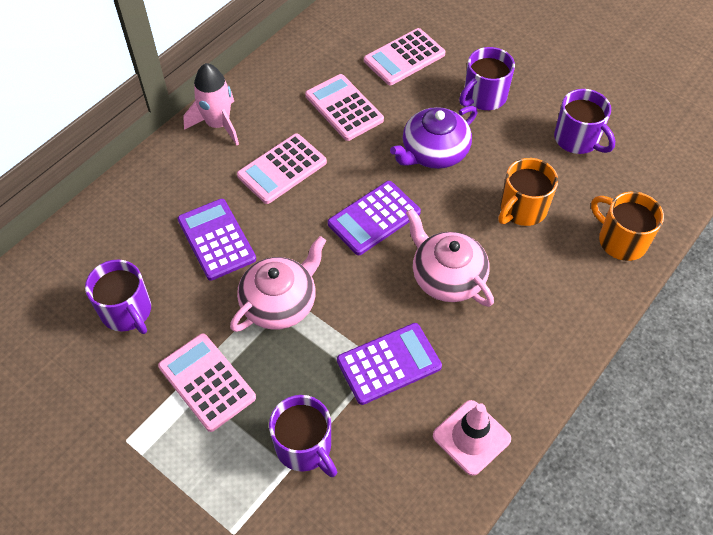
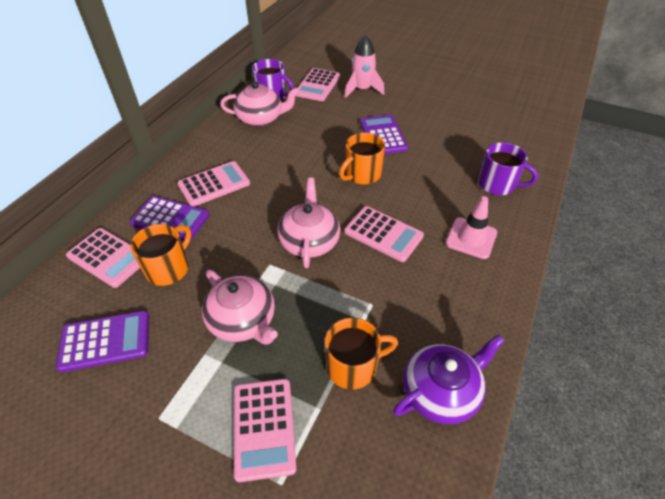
orange mug: 2 -> 3
pink calculator: 4 -> 5
pink teapot: 2 -> 3
purple mug: 4 -> 2

